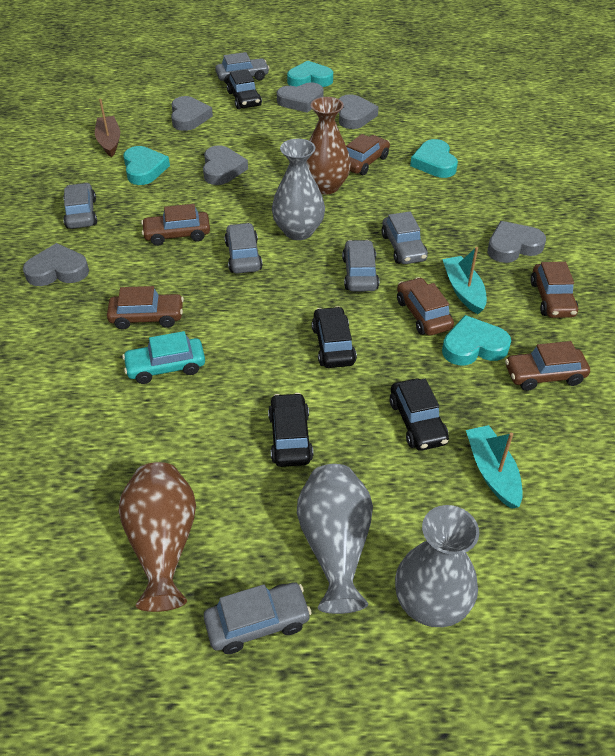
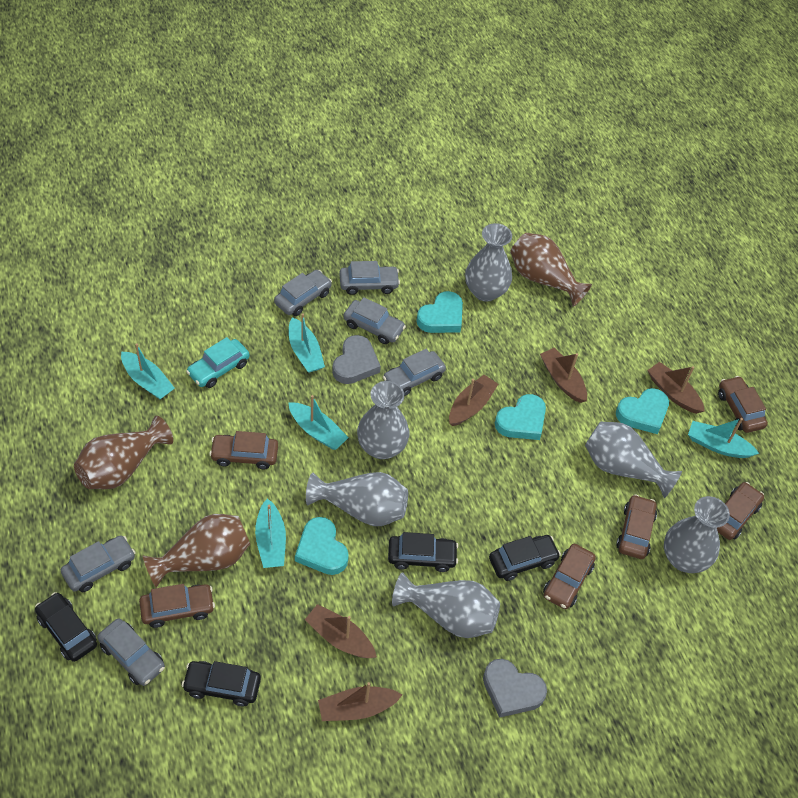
brown boat: 1 -> 5
brown vase: 2 -> 3
grey heart: 6 -> 2
grey vase: 3 -> 6
turquoise boat: 2 -> 5

